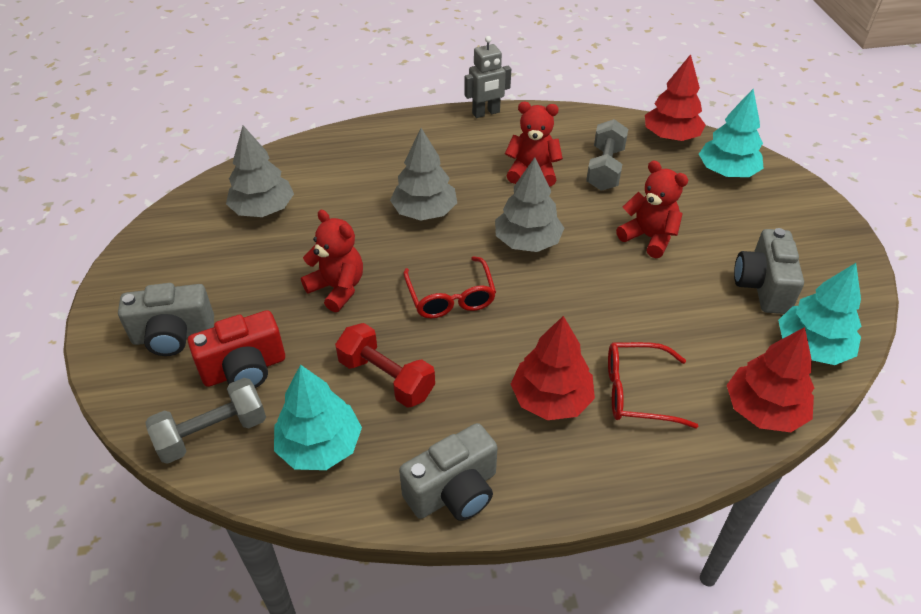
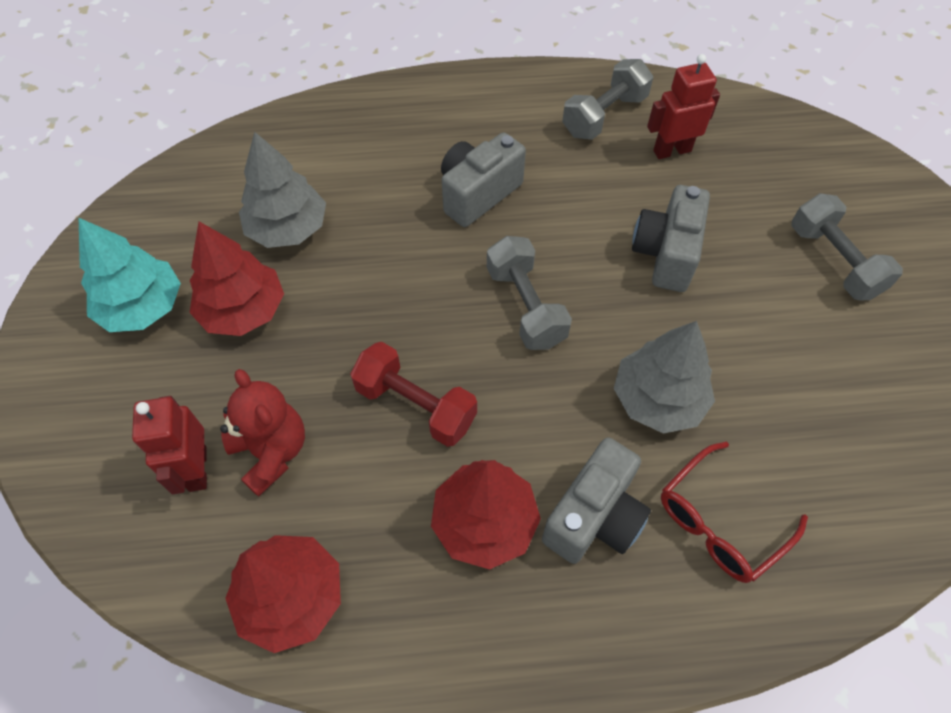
grey dumbbell: 2 -> 3
grey robot: 1 -> 0
grey tree: 3 -> 2
red camera: 1 -> 0
red glasses: 2 -> 1
red robot: 0 -> 2
red teddy bear: 3 -> 1
turquoise tree: 3 -> 1

